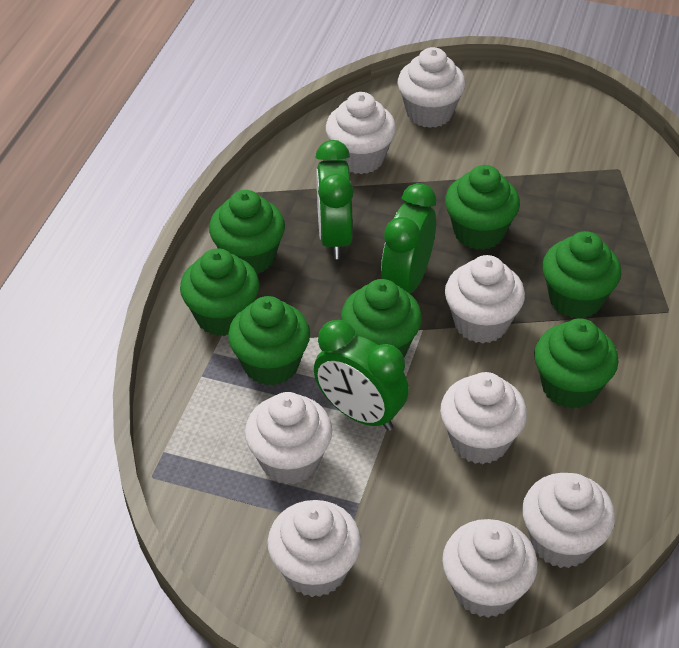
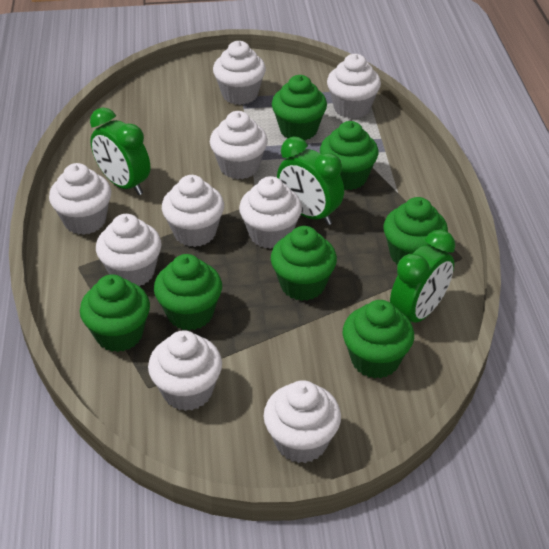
white cupcake: 8 -> 9

